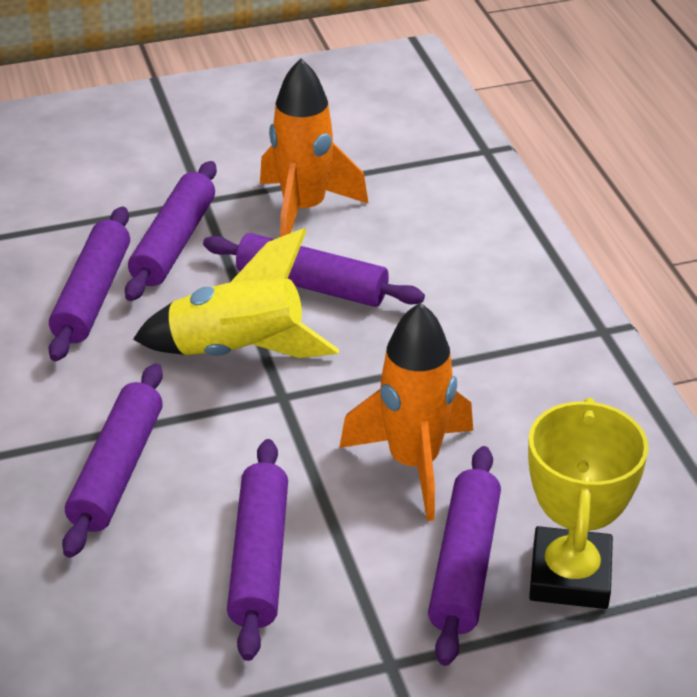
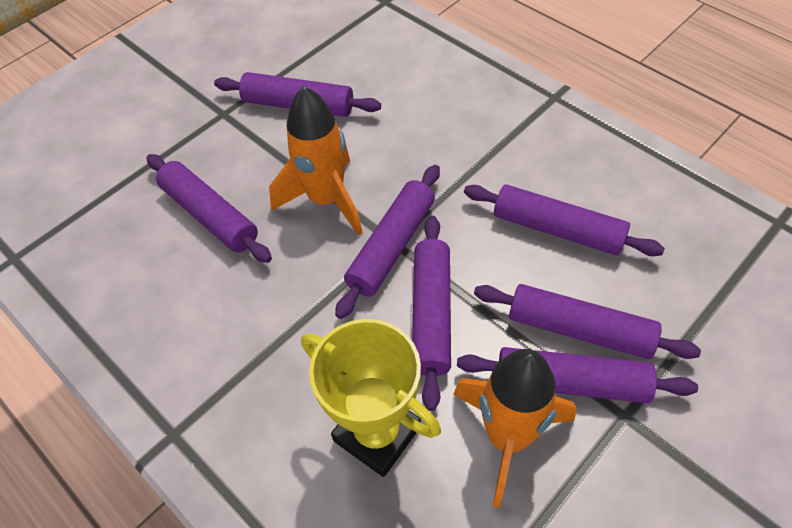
purple rolling pin: 6 -> 7
yellow rocket: 1 -> 0

